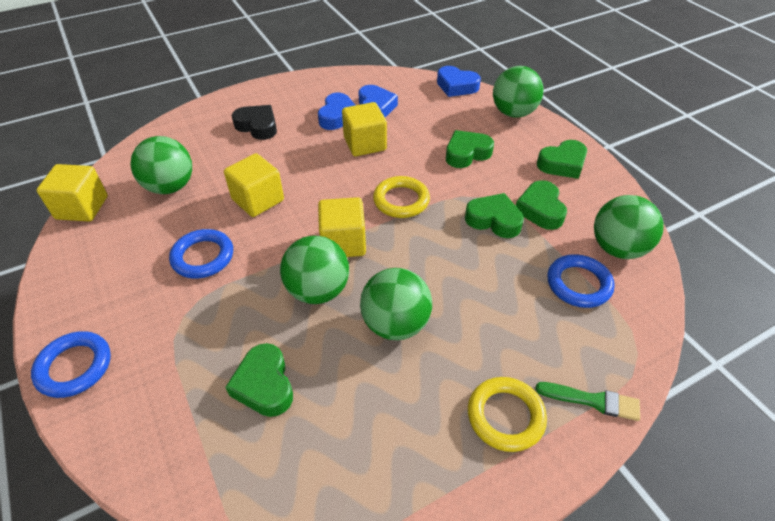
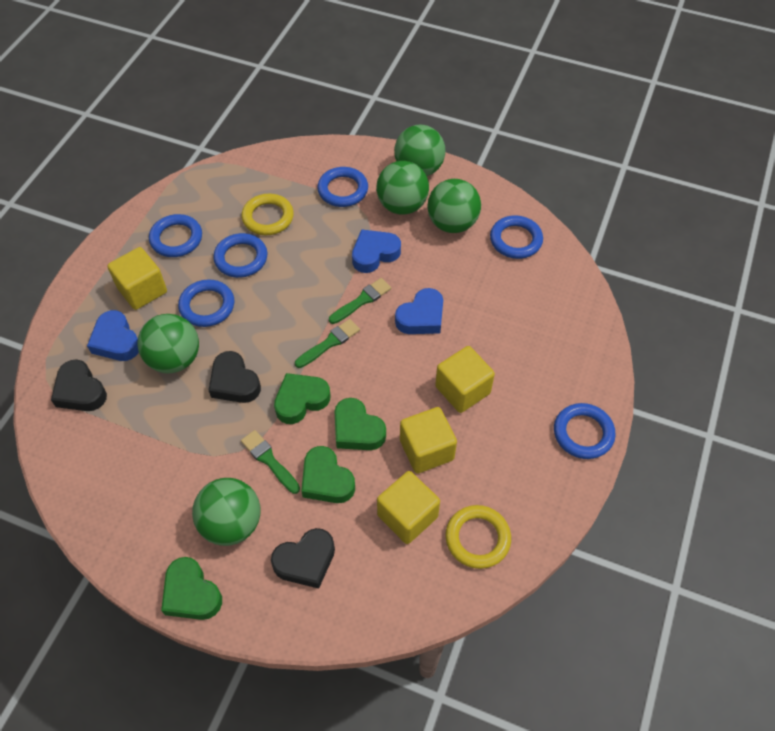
black heart: 1 -> 3
blue ring: 3 -> 6
green brush: 1 -> 3
green heart: 5 -> 4

